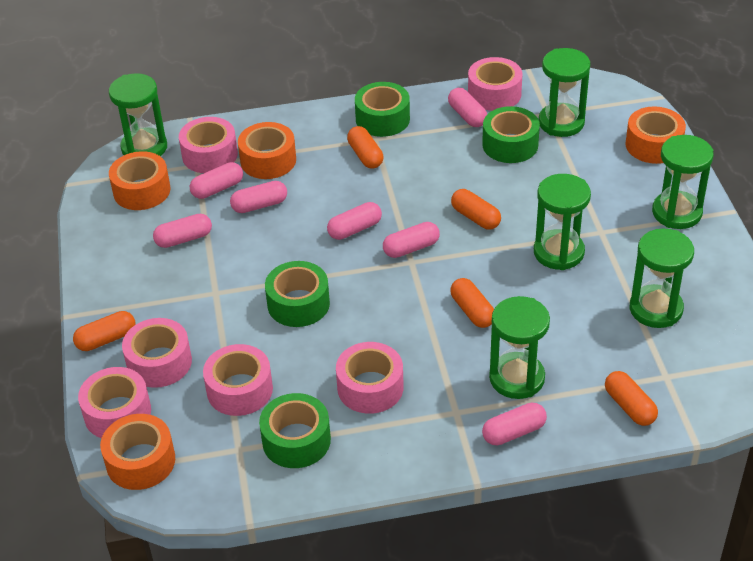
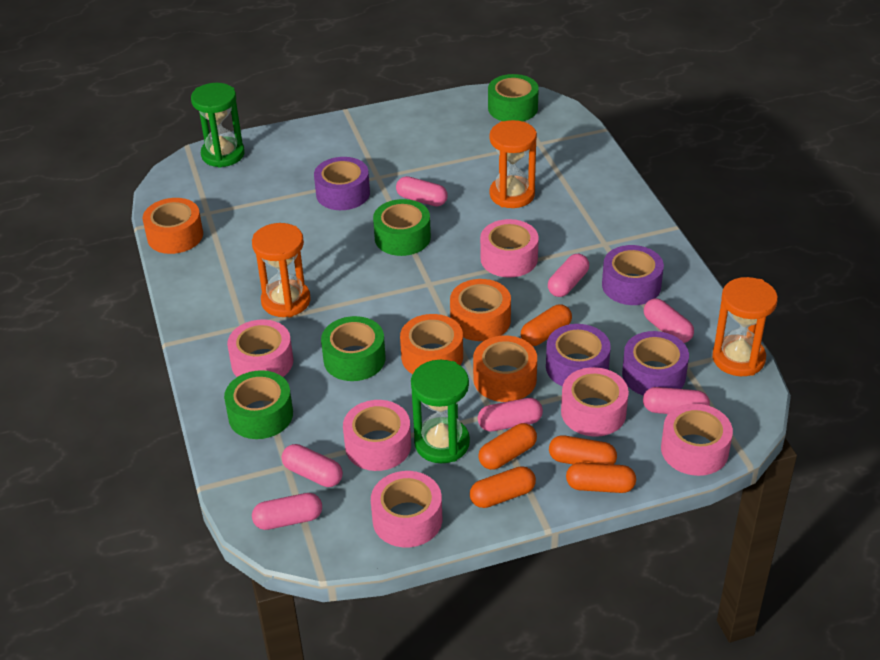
green hourglass: 6 -> 2
orange hourglass: 0 -> 3
purple tape: 0 -> 4

